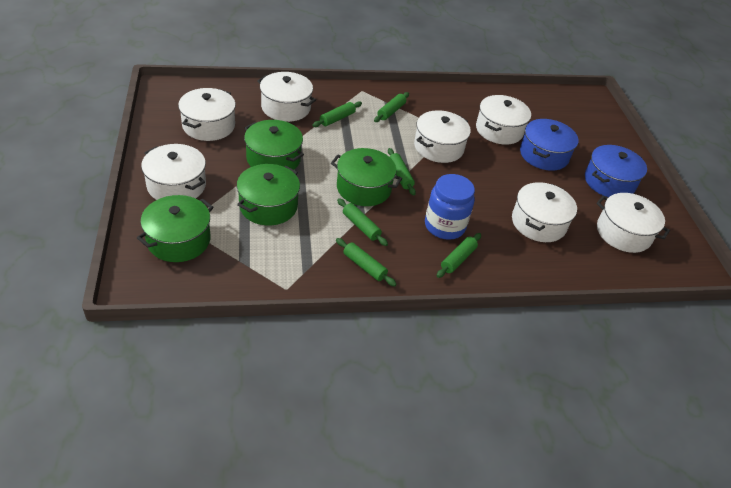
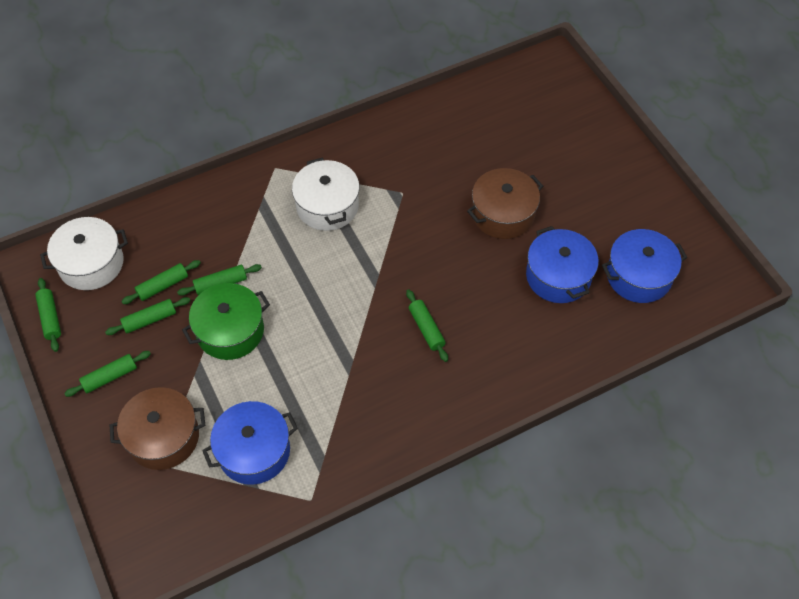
blue jar: 1 -> 0
blue pot: 2 -> 3
brown pot: 0 -> 2
green pot: 4 -> 1
white pot: 7 -> 2

